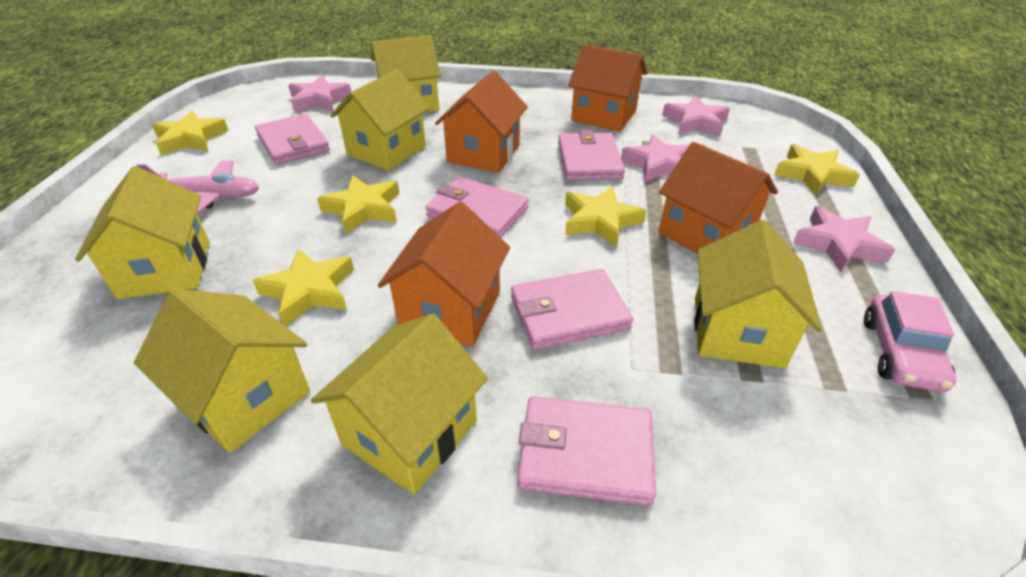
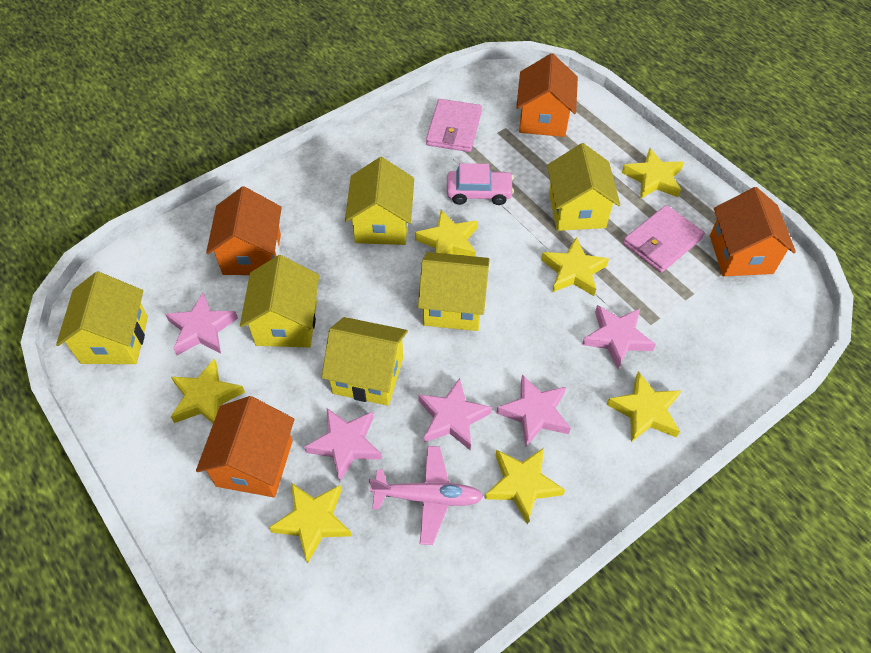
pink star: 4 -> 5
pink wallet: 5 -> 2
yellow star: 5 -> 7

